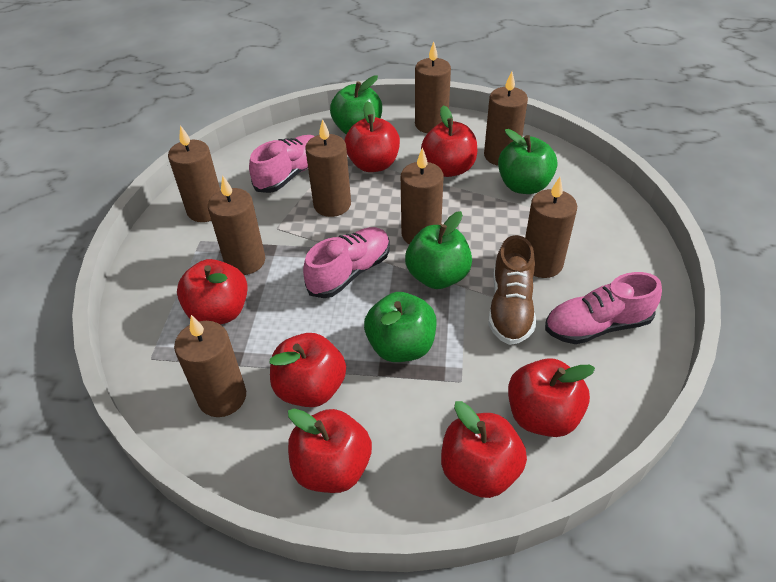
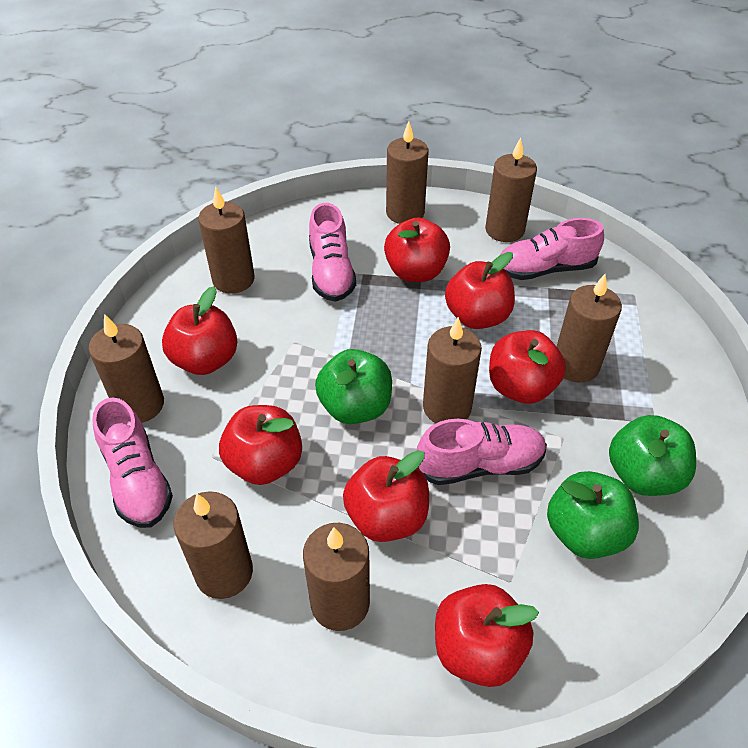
brown shoe: 1 -> 0
green apple: 4 -> 3
pink shoe: 3 -> 4

